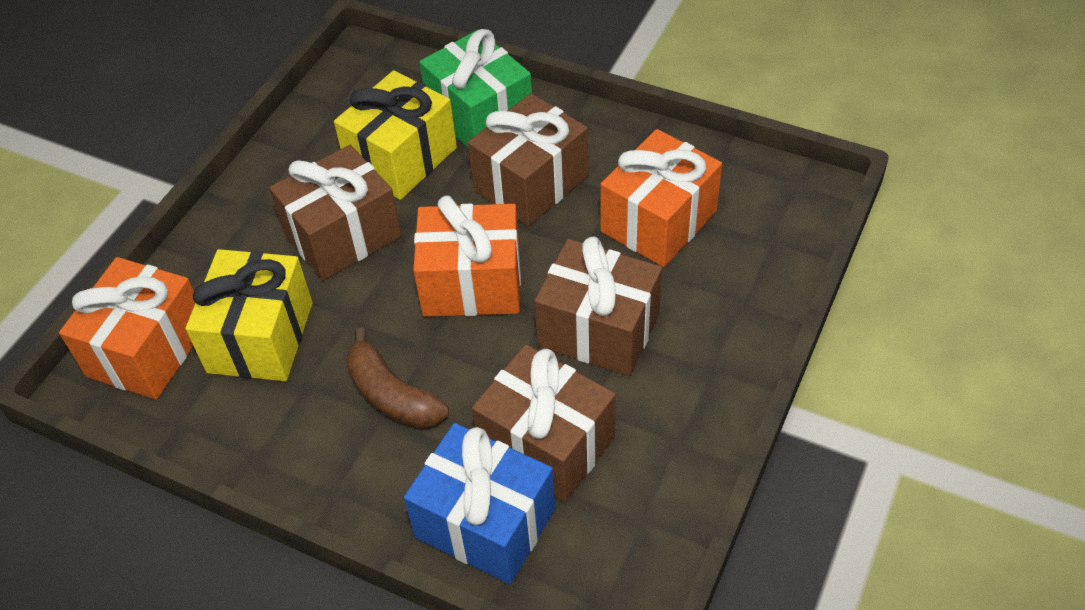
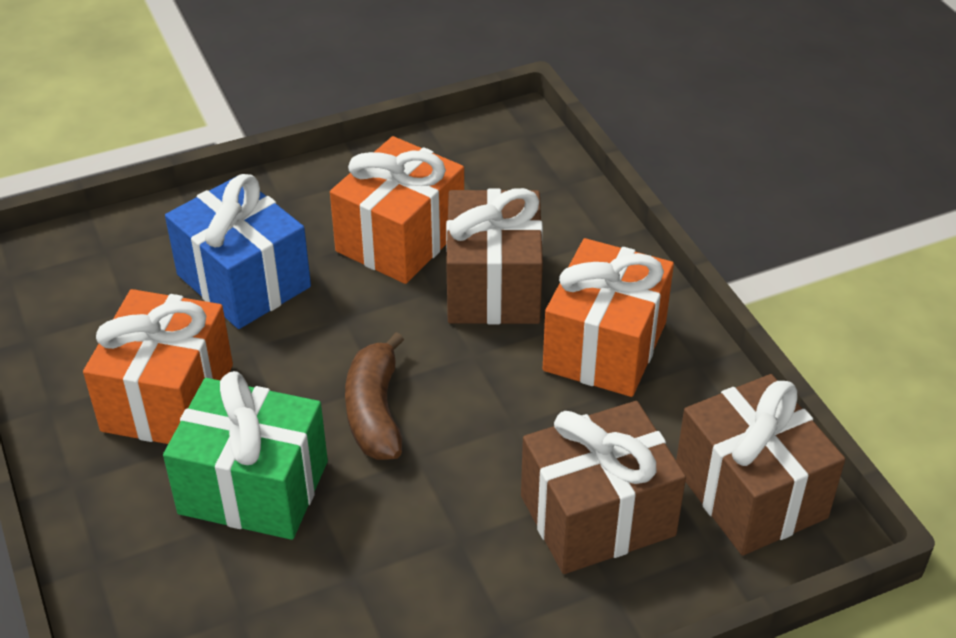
brown gift: 4 -> 3
yellow gift: 2 -> 0

